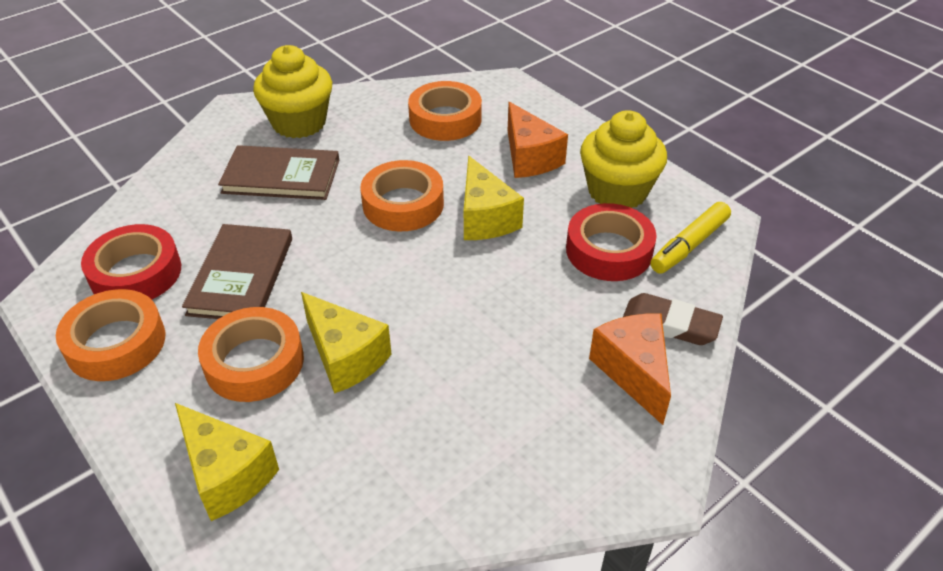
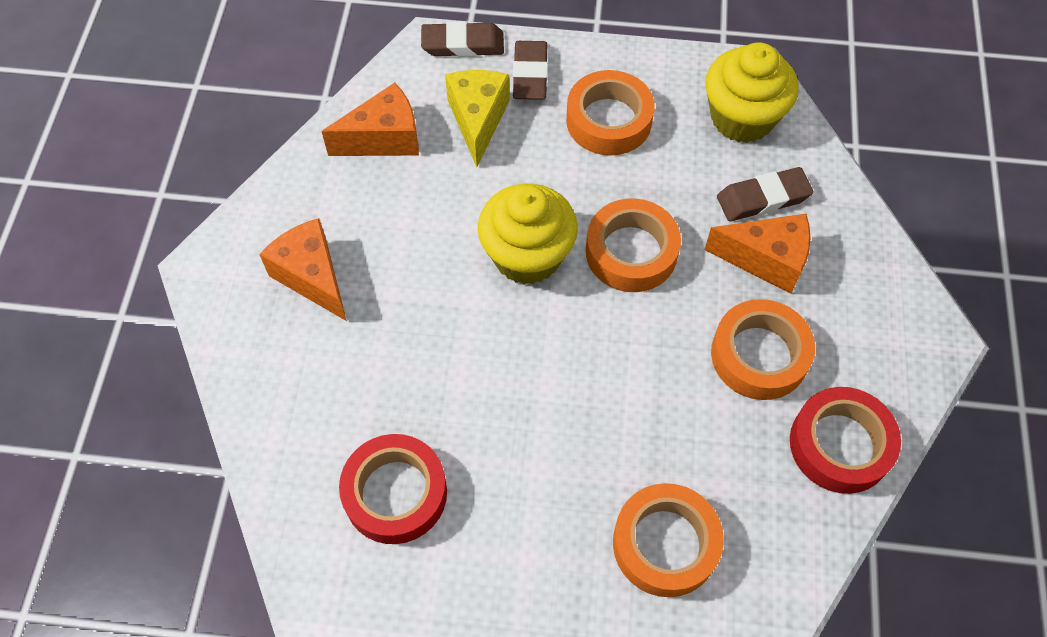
brown book: 2 -> 0
brown eraser: 1 -> 3
orange cheese: 2 -> 3
yellow cheese: 3 -> 1
yellow marker: 1 -> 0

